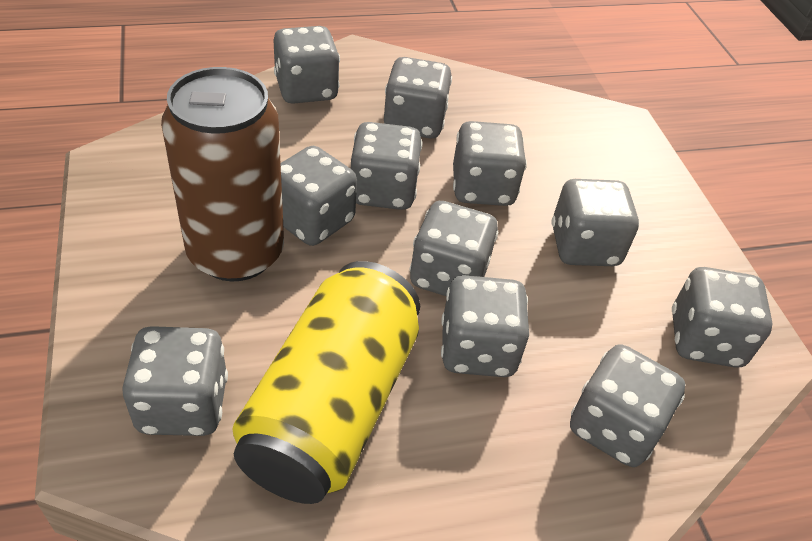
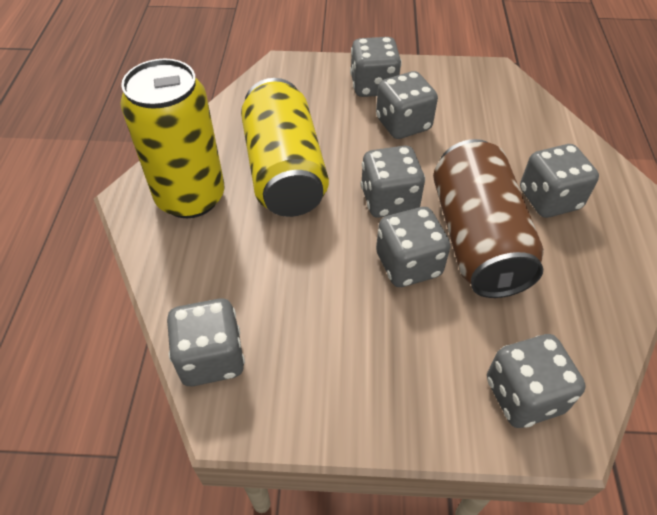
grey dice: 11 -> 7
yellow can: 1 -> 2

